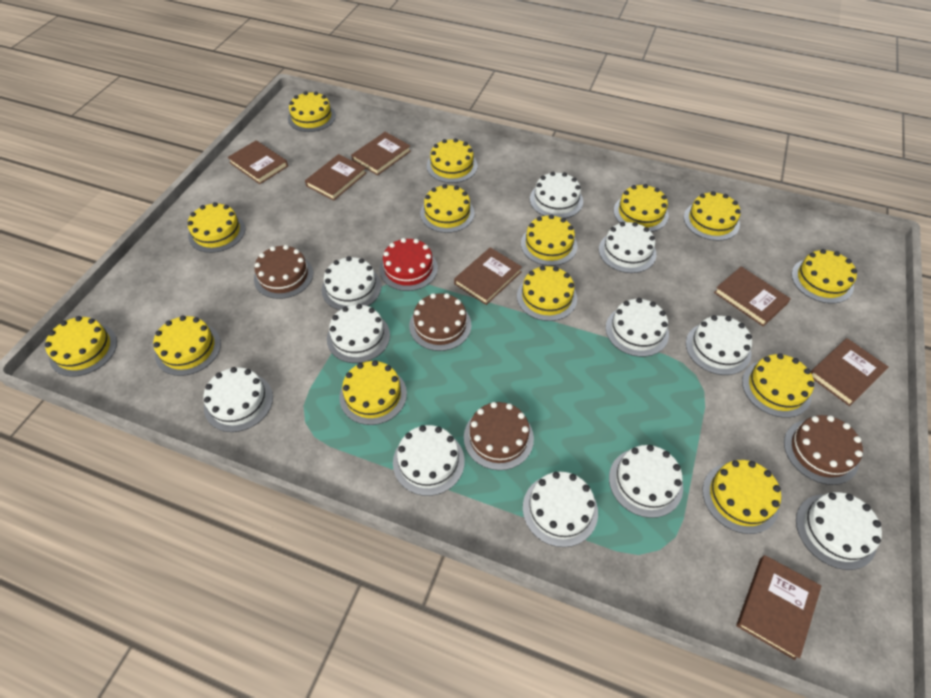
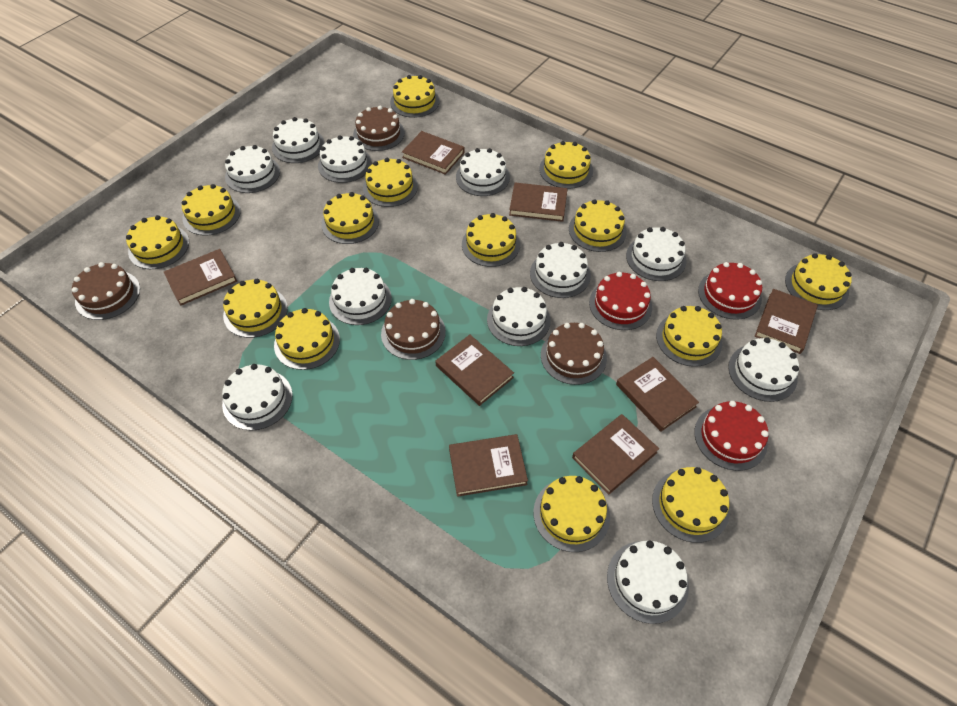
brown book: 7 -> 8
red cake: 1 -> 3

